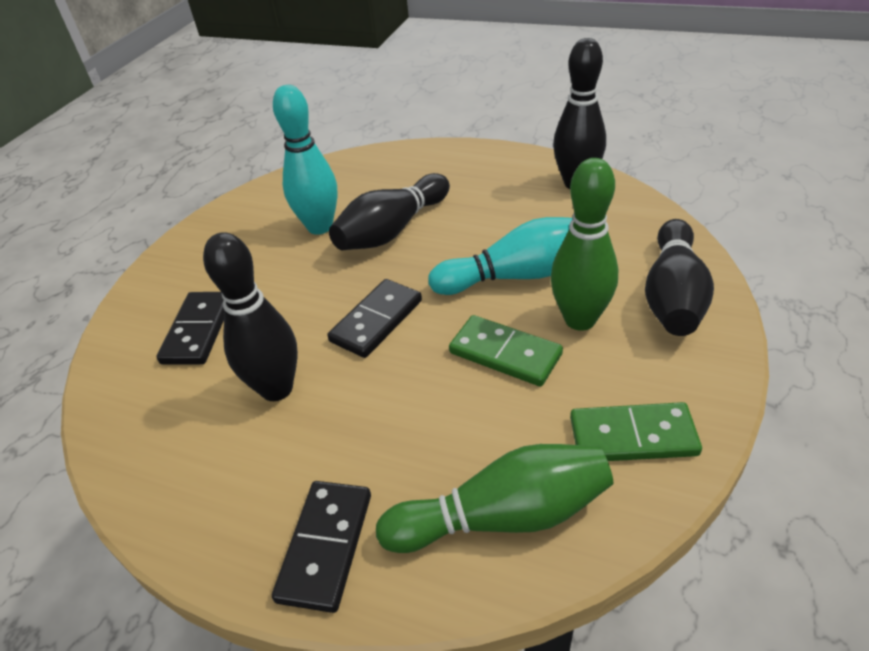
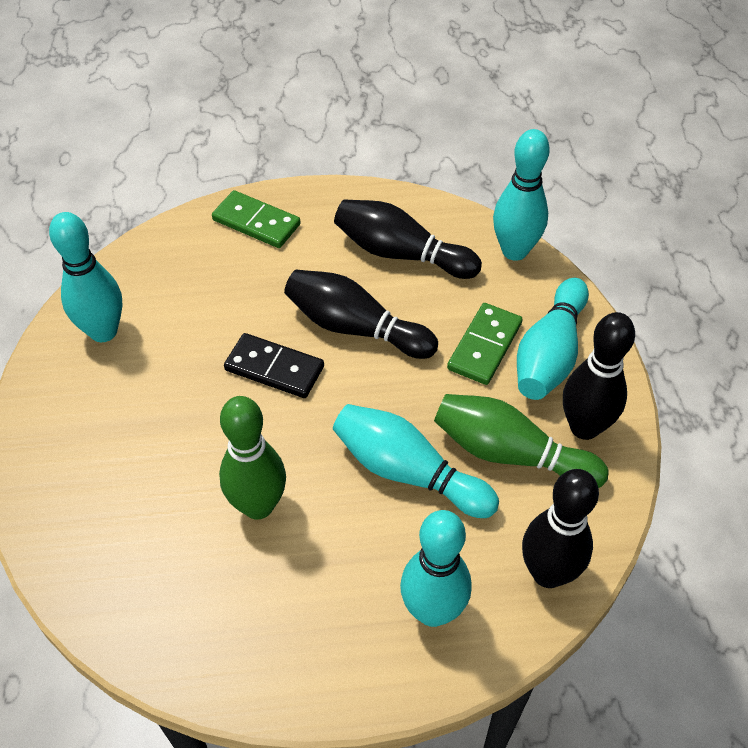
black domino: 3 -> 1
turquoise bowling pin: 2 -> 5

